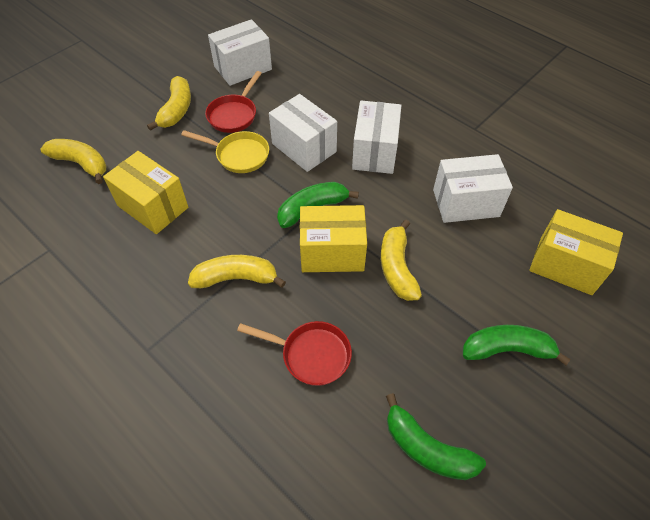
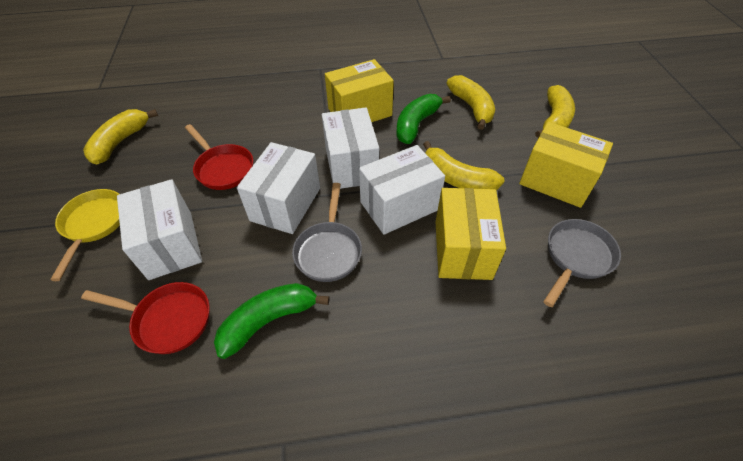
green banana: 3 -> 2
grey pan: 0 -> 2

